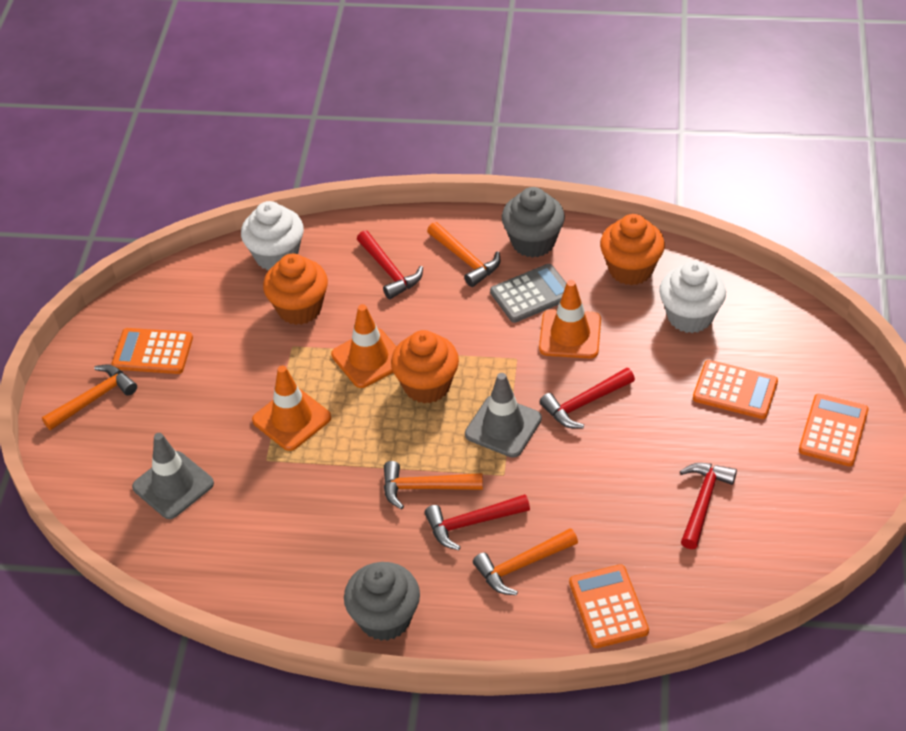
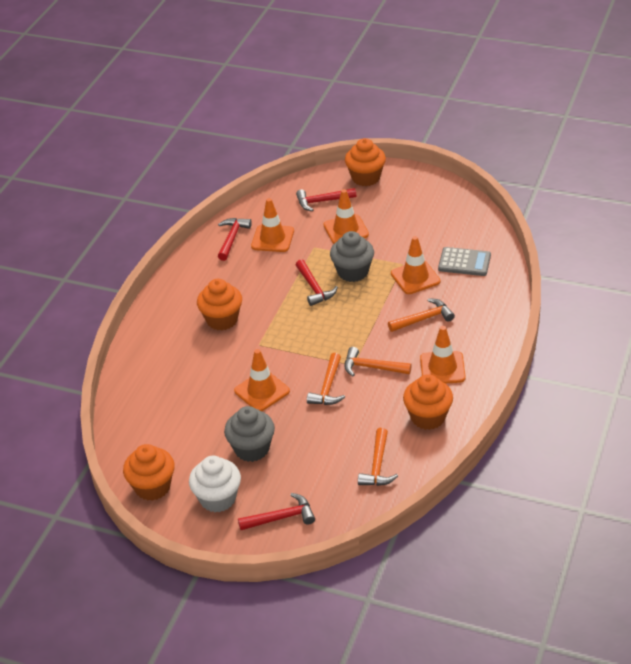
grey traffic cone: 2 -> 0
orange calculator: 4 -> 0
orange cupcake: 3 -> 4
orange traffic cone: 3 -> 5
white cupcake: 2 -> 1

